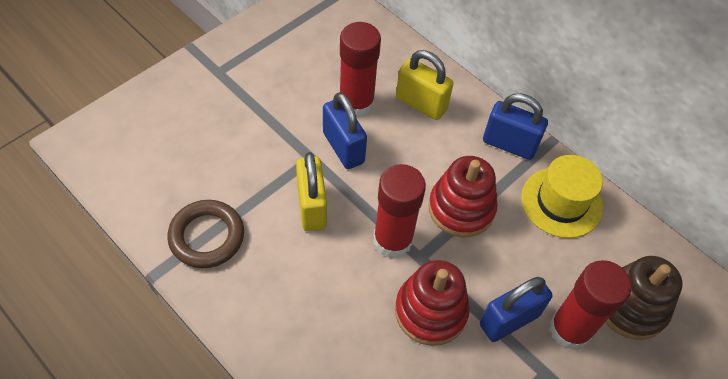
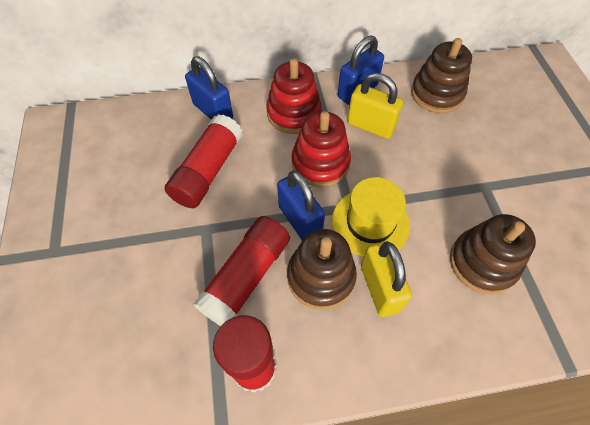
brown ring: 1 -> 0
brown stacking toy: 1 -> 3

